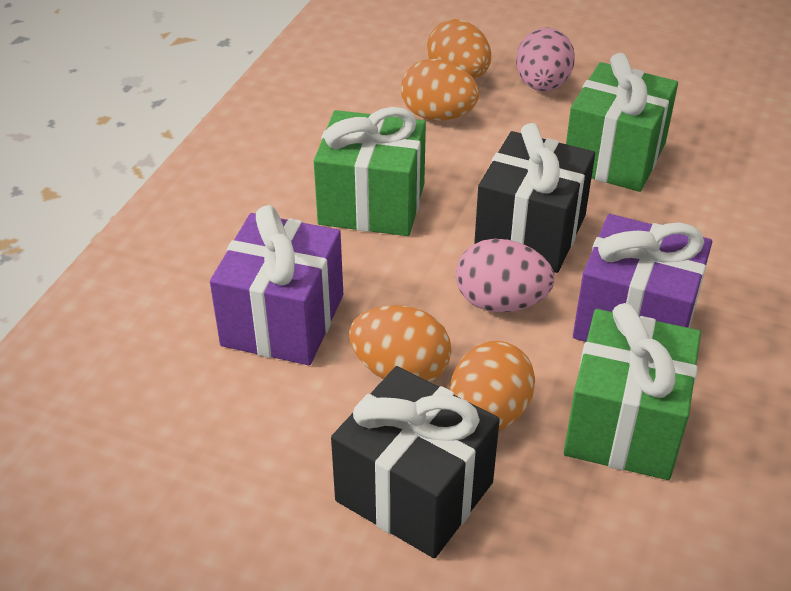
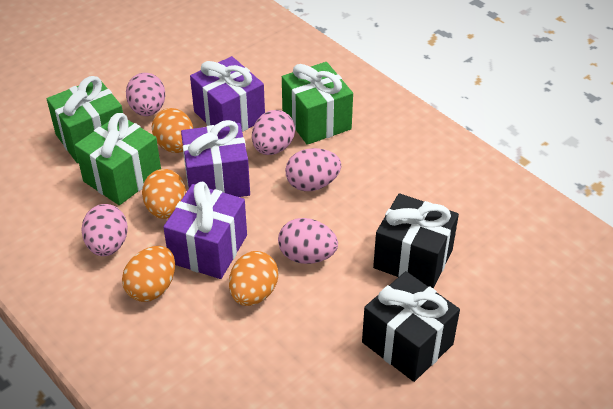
pink egg: 2 -> 5
purple gift: 2 -> 3

